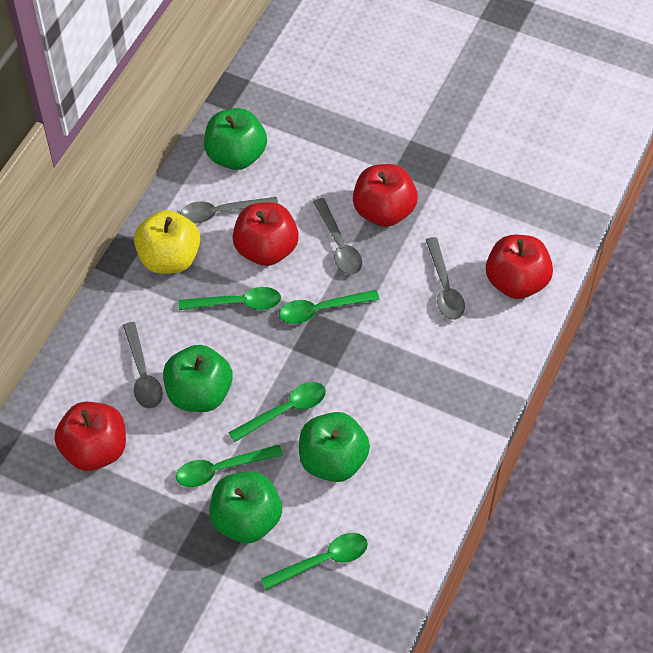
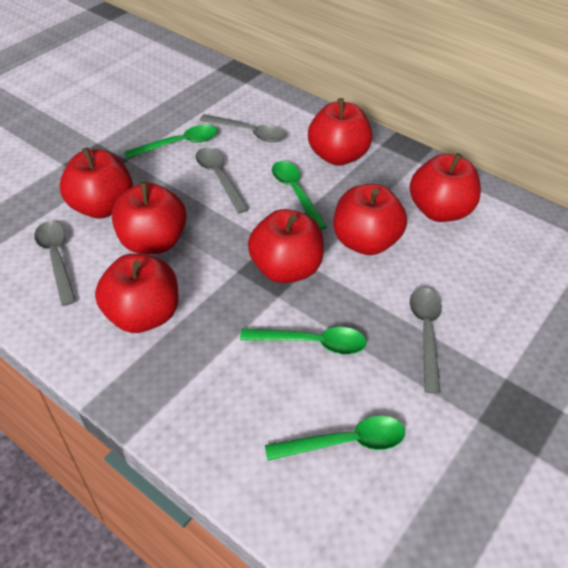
green apple: 4 -> 0
green spoon: 5 -> 4
red apple: 4 -> 7
yellow apple: 1 -> 0

